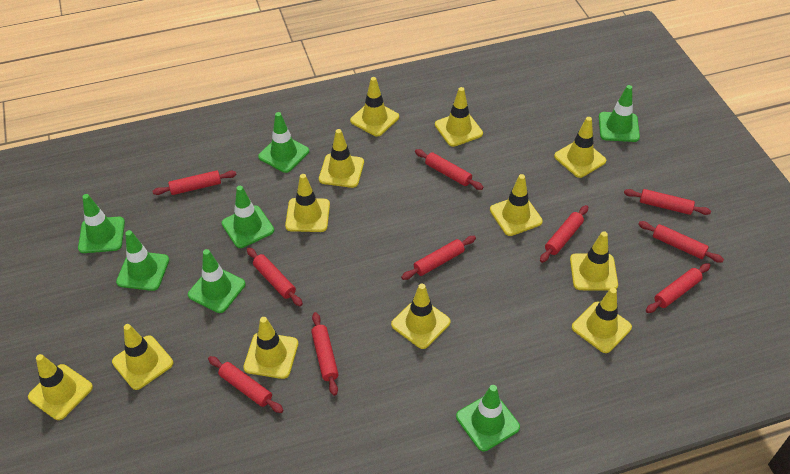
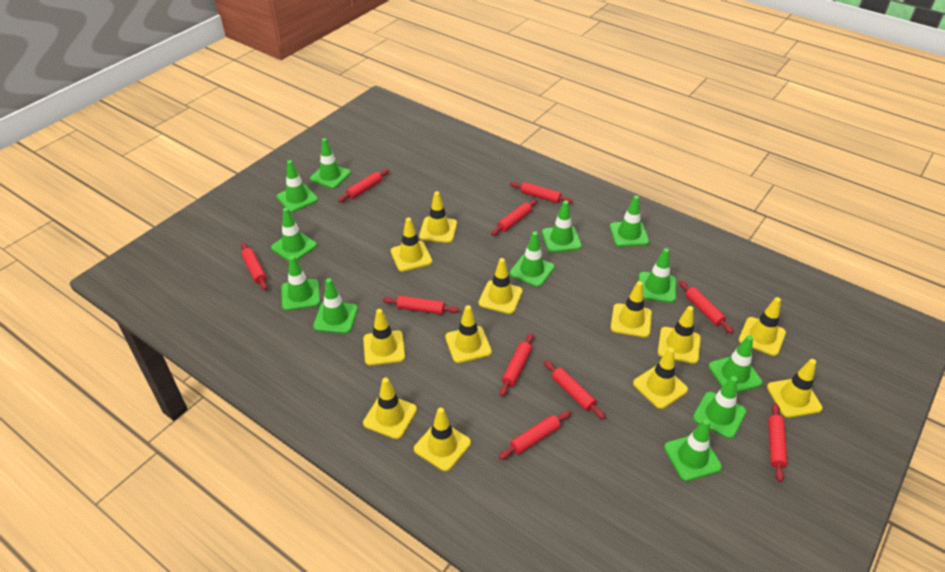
green traffic cone: 7 -> 12

